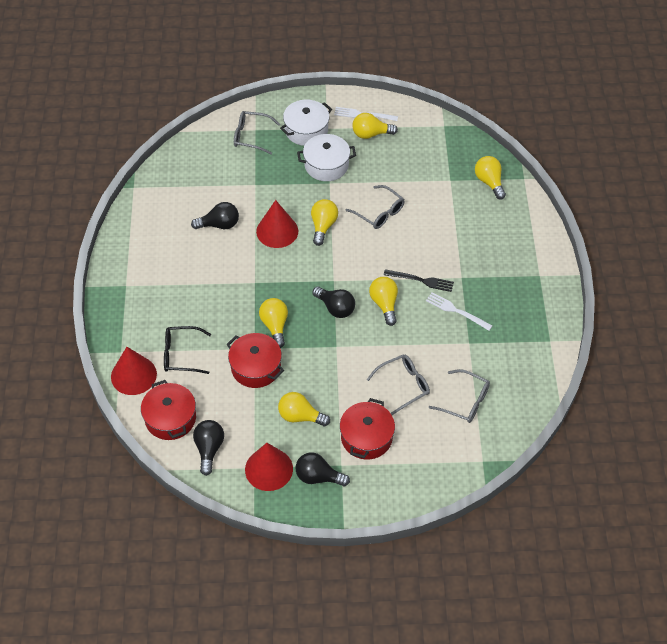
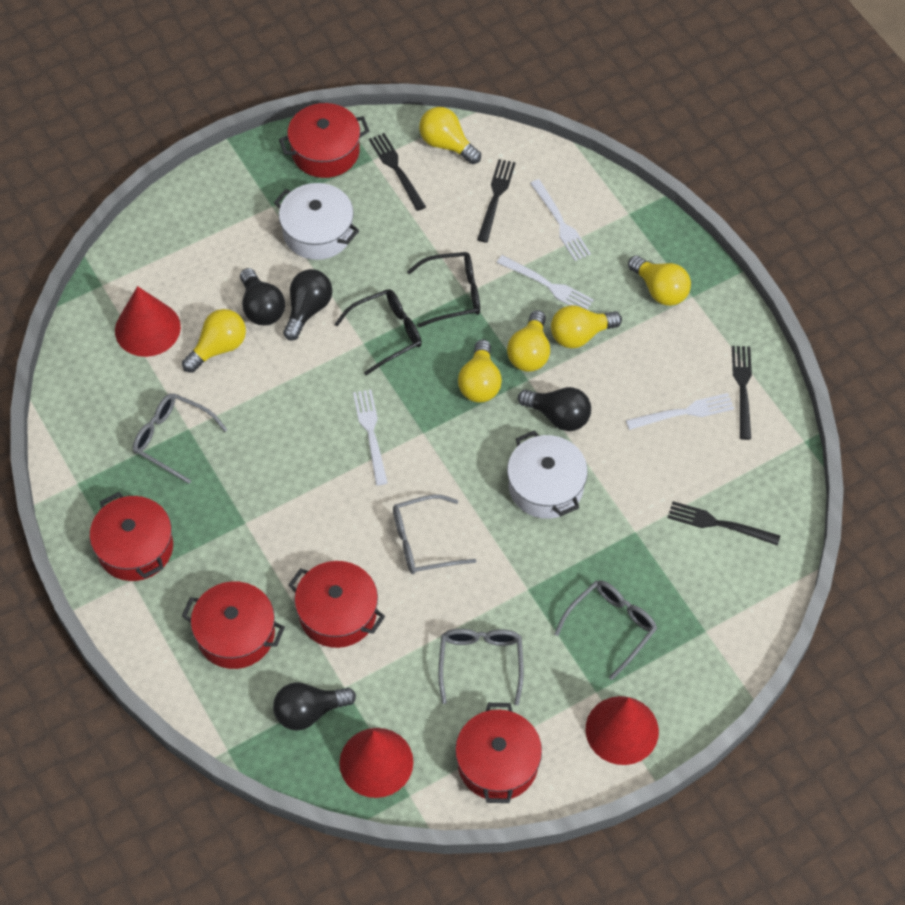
black fork: 1 -> 4
black glasses: 1 -> 2
red pot: 3 -> 5
white fork: 2 -> 4

